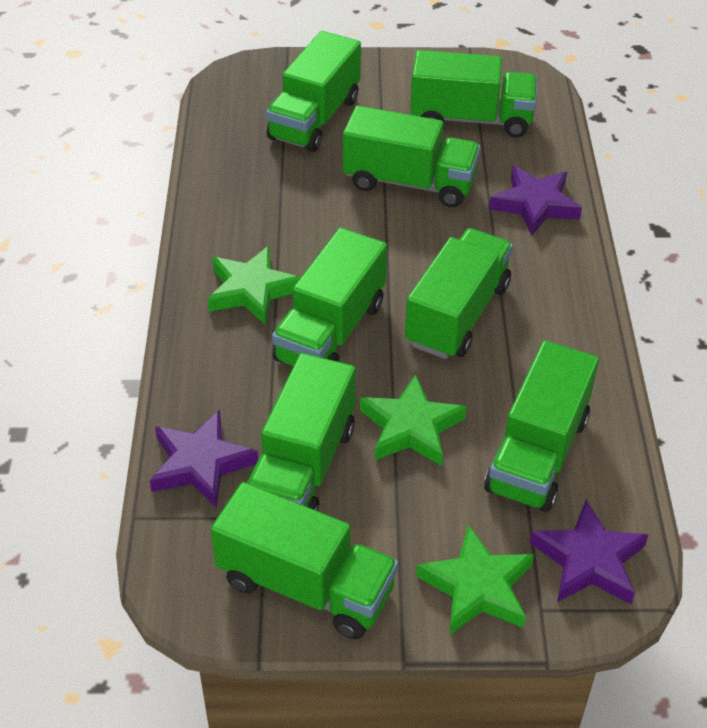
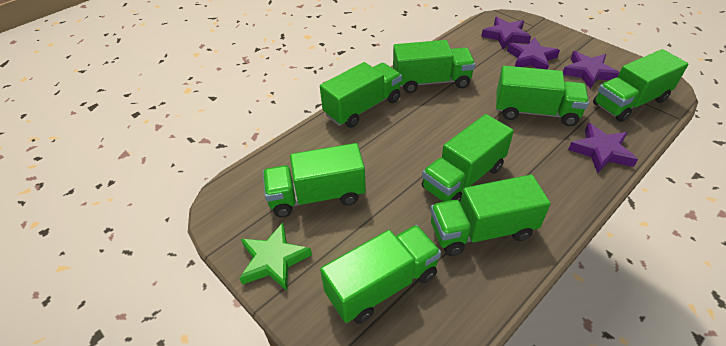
green star: 3 -> 1
purple star: 3 -> 4

